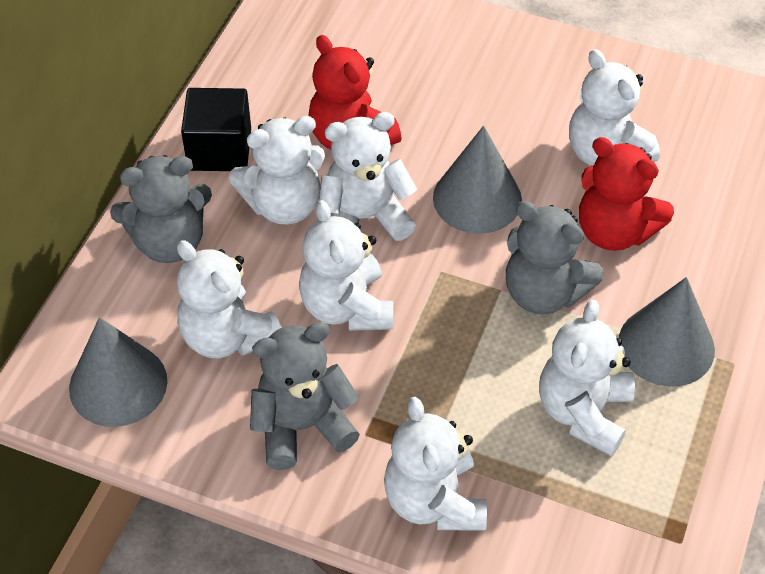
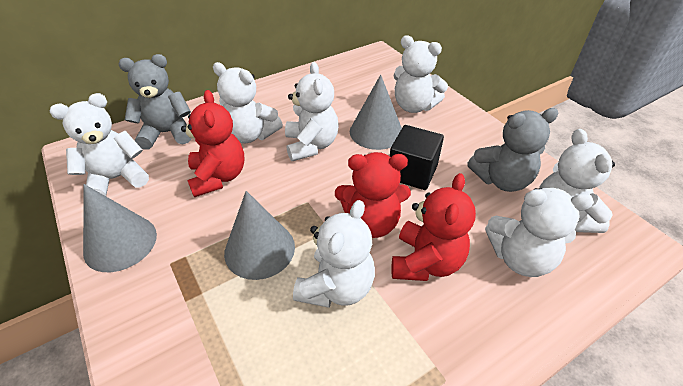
grey teddy bear: 3 -> 2
red teddy bear: 2 -> 3

